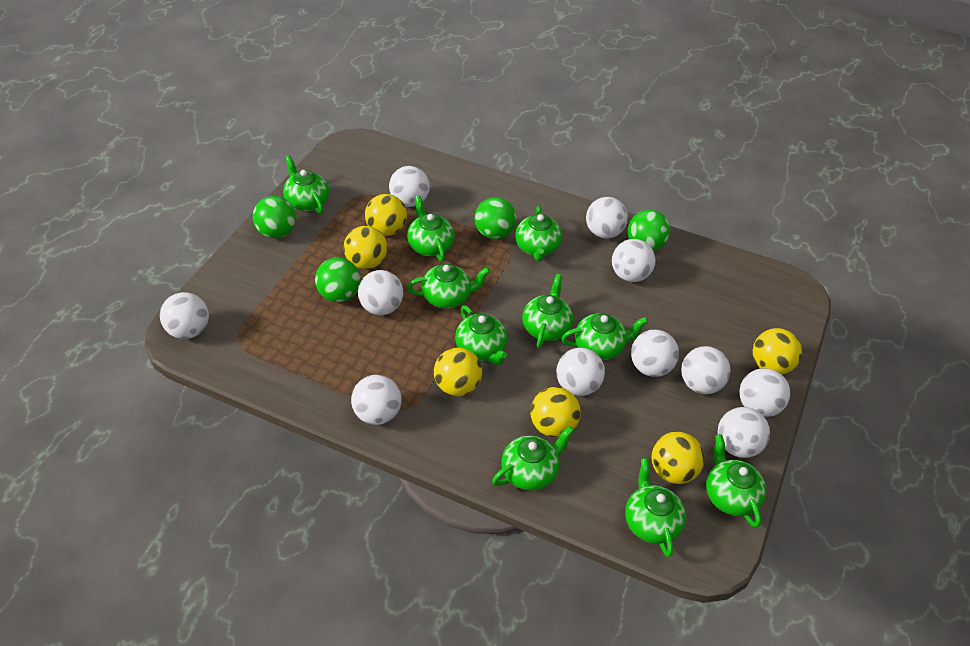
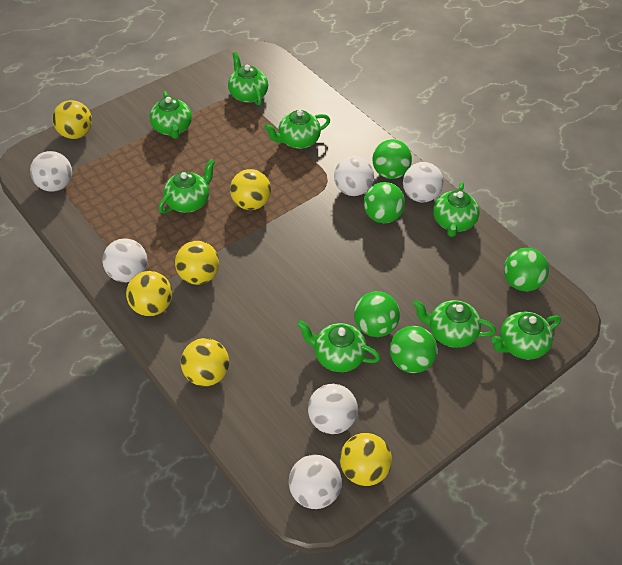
green ball: 4 -> 5
green teapot: 10 -> 8
white ball: 11 -> 6

